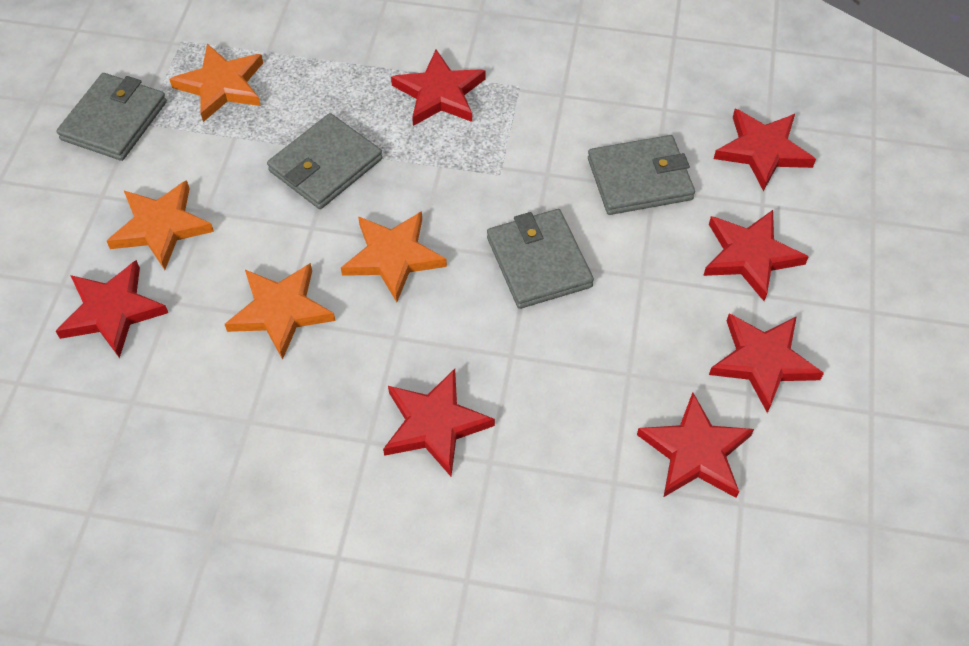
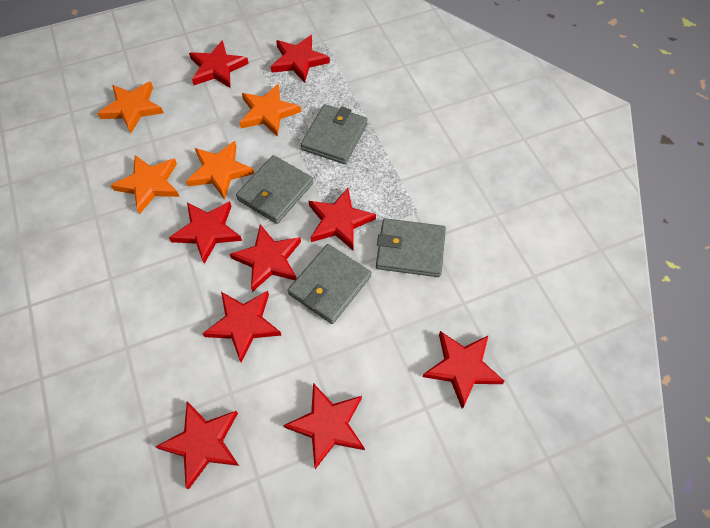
red star: 7 -> 9

